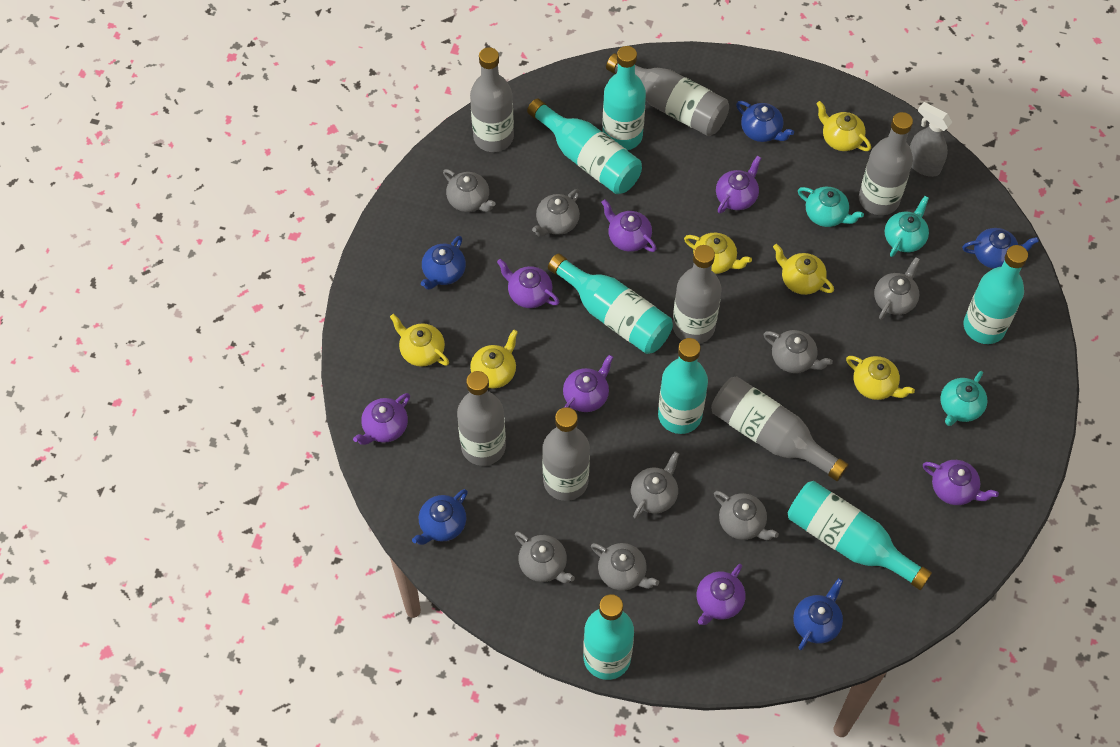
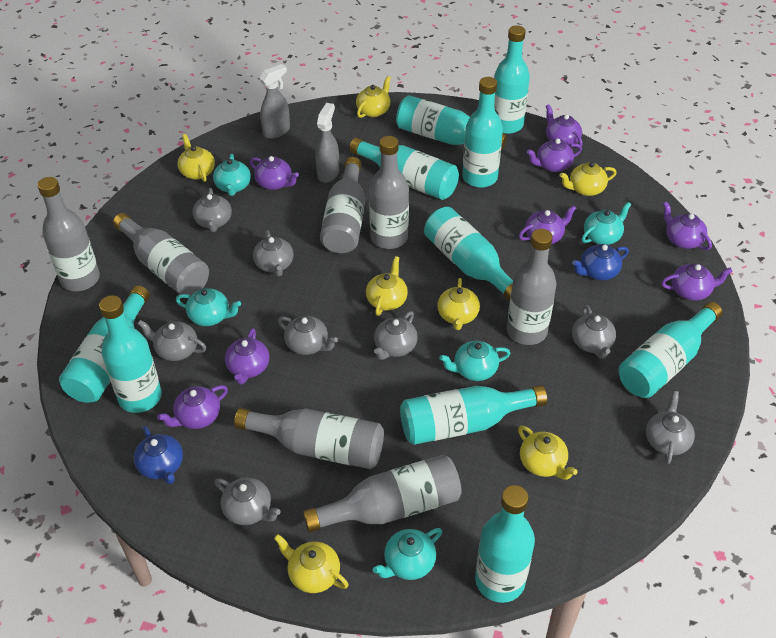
blue teapot: 5 -> 2
grey spray bottle: 1 -> 2
purple teapot: 7 -> 8
turquoise bottle: 7 -> 10
turquoise teapot: 3 -> 5
yellow teapot: 6 -> 7

